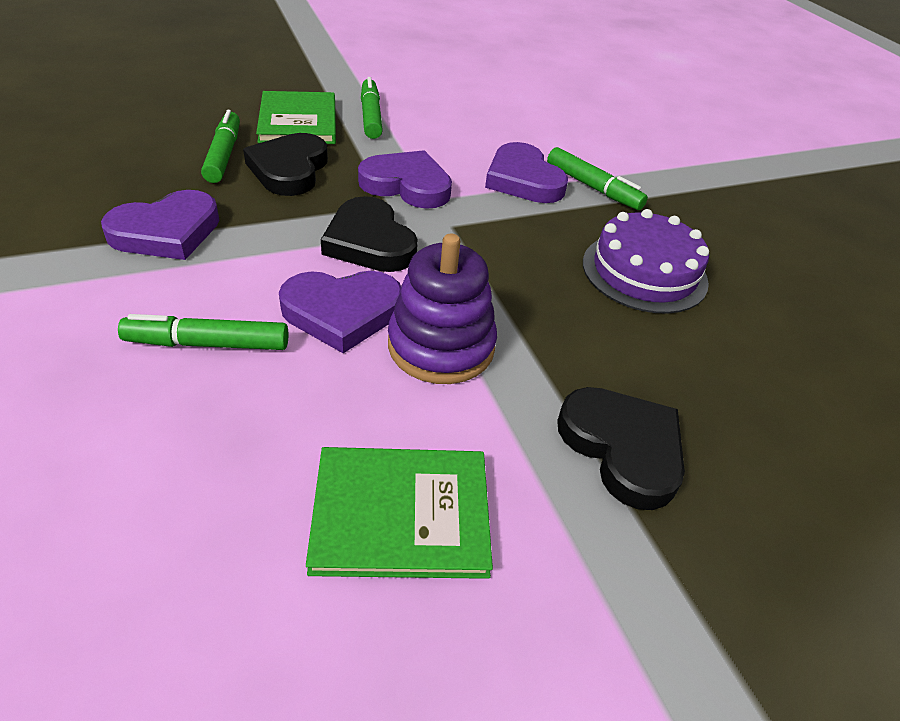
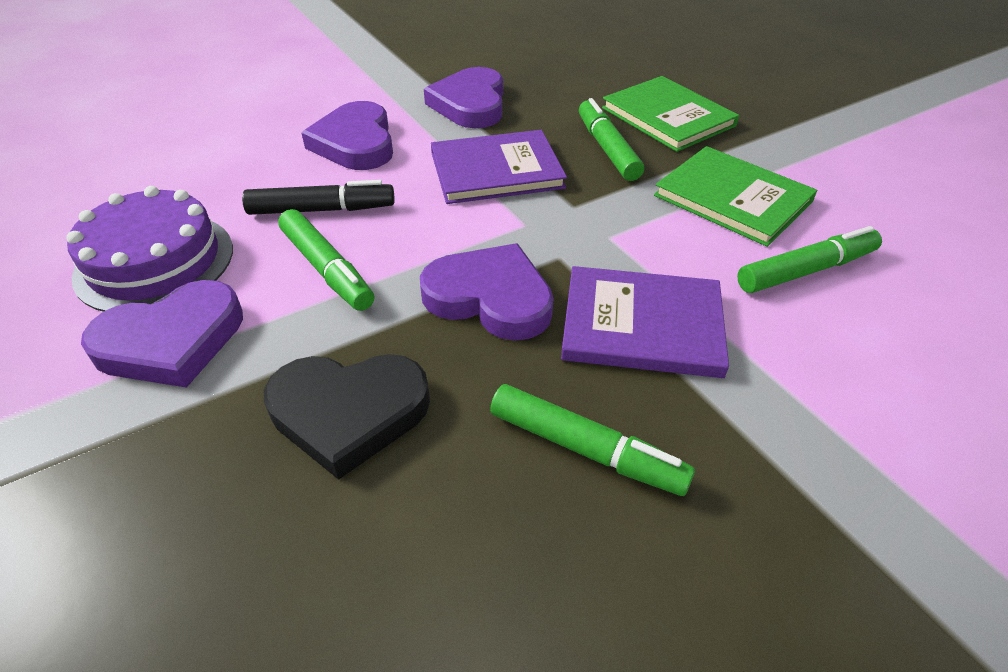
black heart: 3 -> 1
black marker: 0 -> 1
purple book: 0 -> 2
purple stacking toy: 1 -> 0

